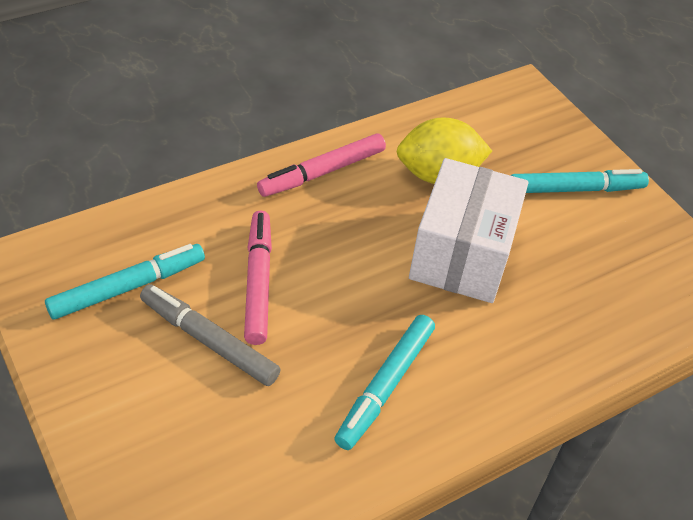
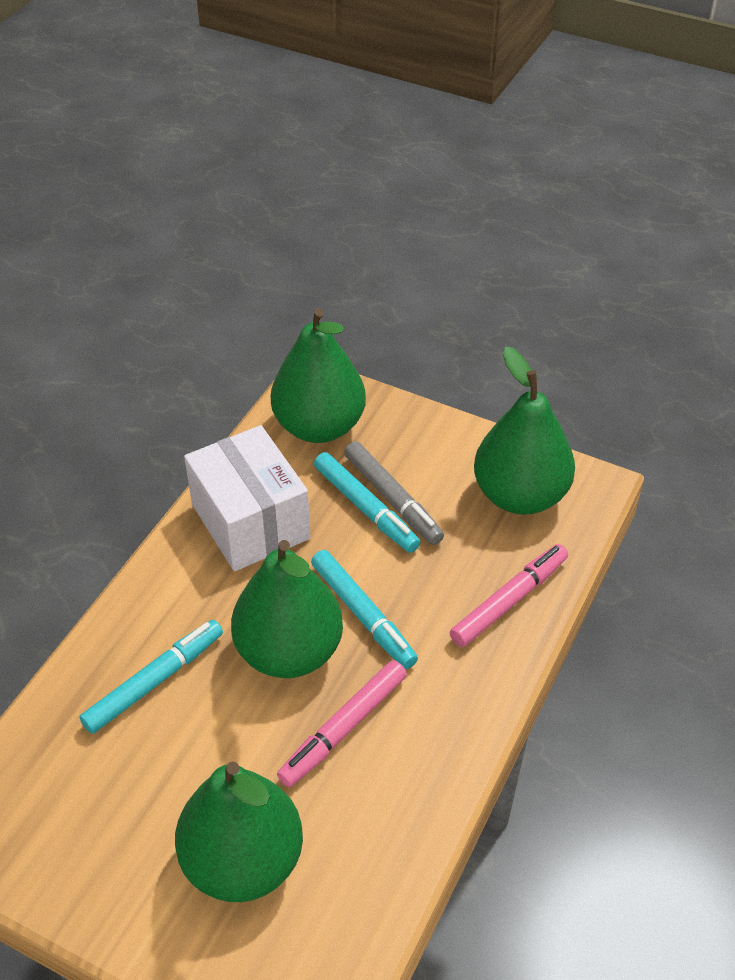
green pear: 0 -> 4
yellow lemon: 1 -> 0

